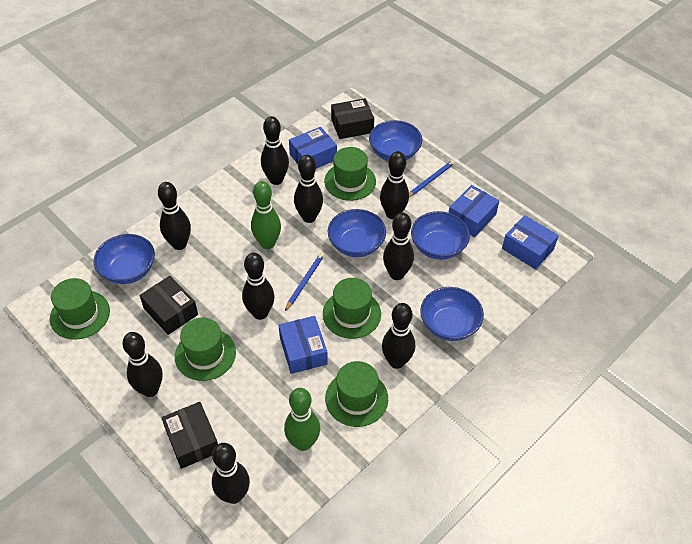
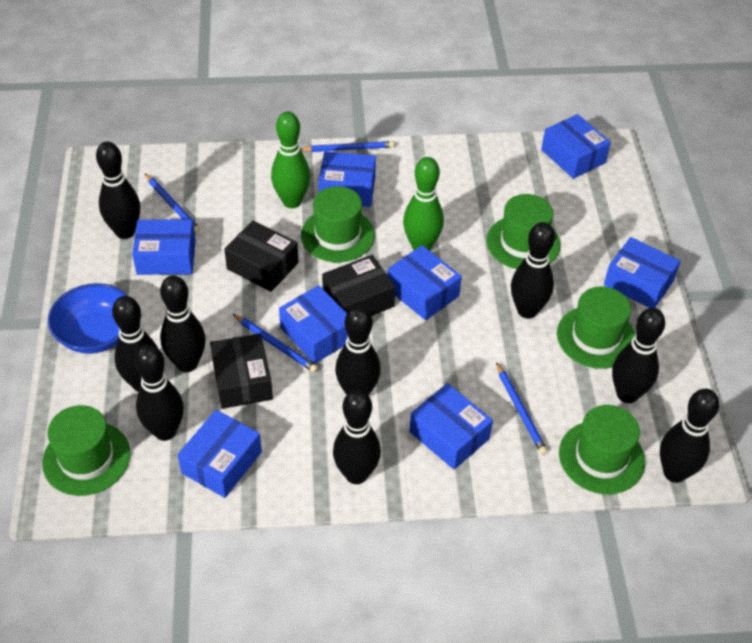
blue bowl: 5 -> 1
blue box: 4 -> 8
blue pencil: 2 -> 4

